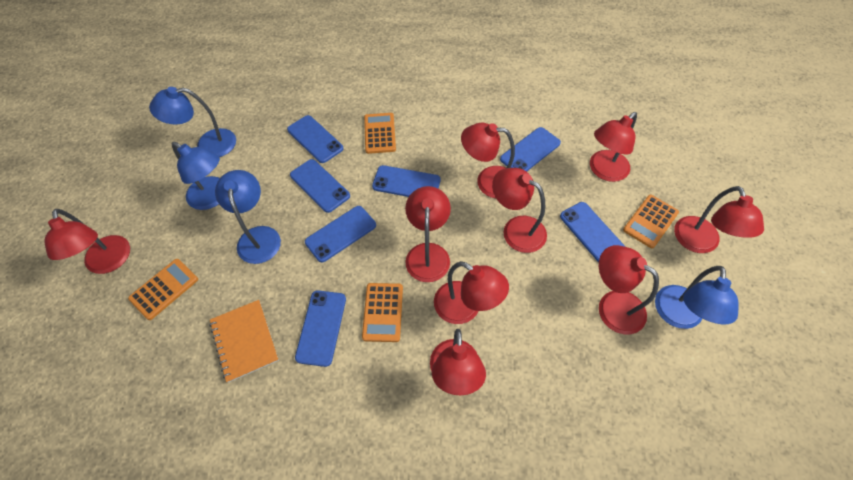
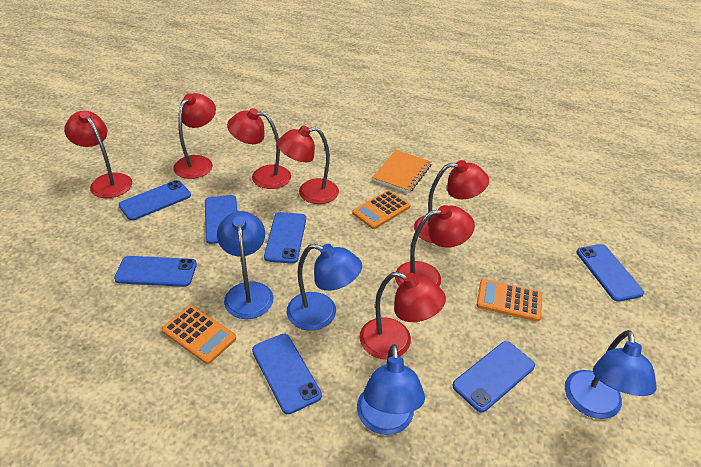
orange calculator: 4 -> 3
red lamp: 9 -> 7

